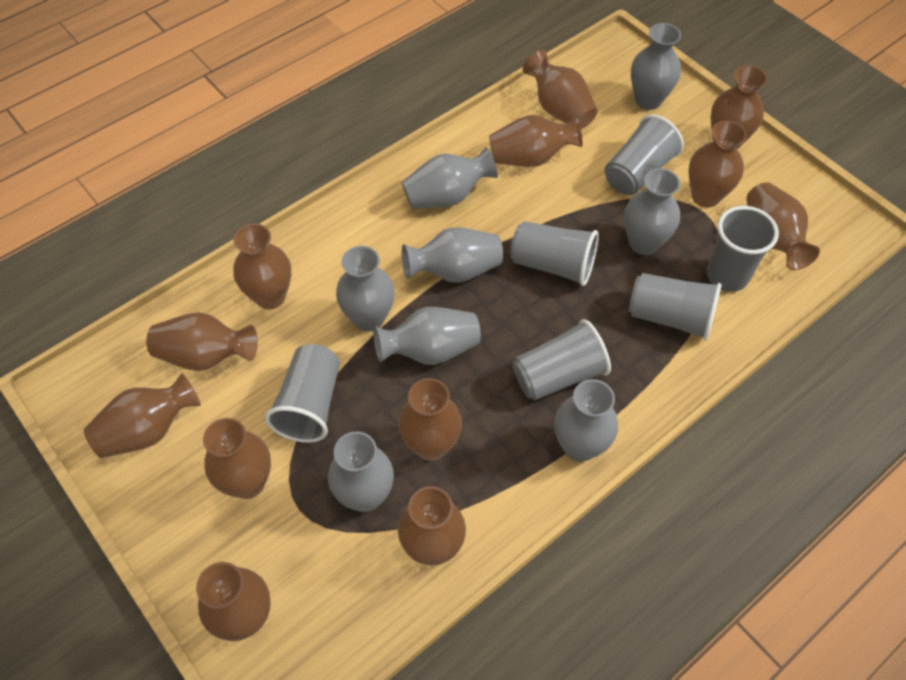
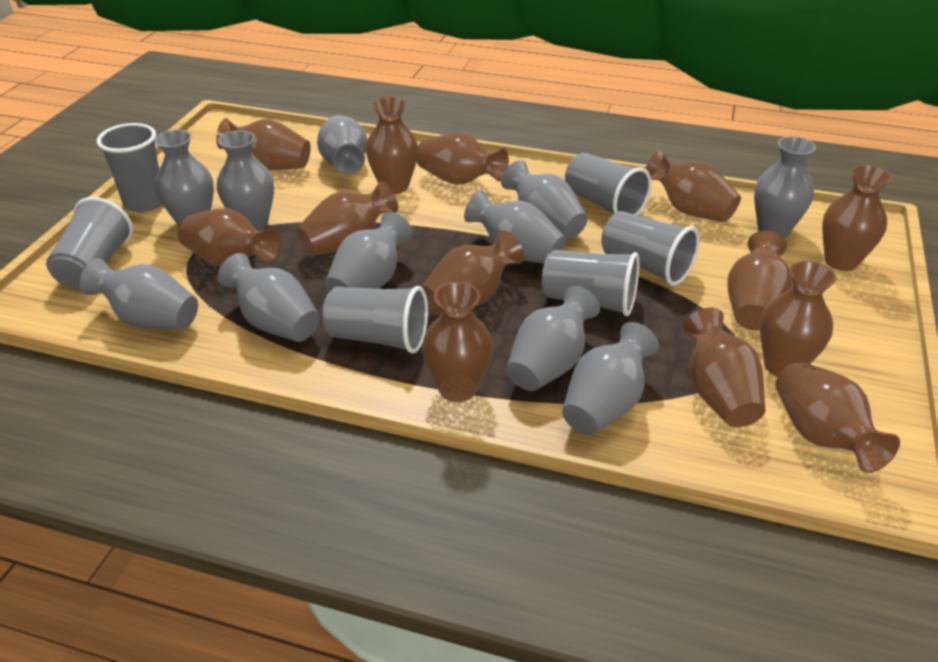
brown vase: 12 -> 13
grey vase: 8 -> 11

